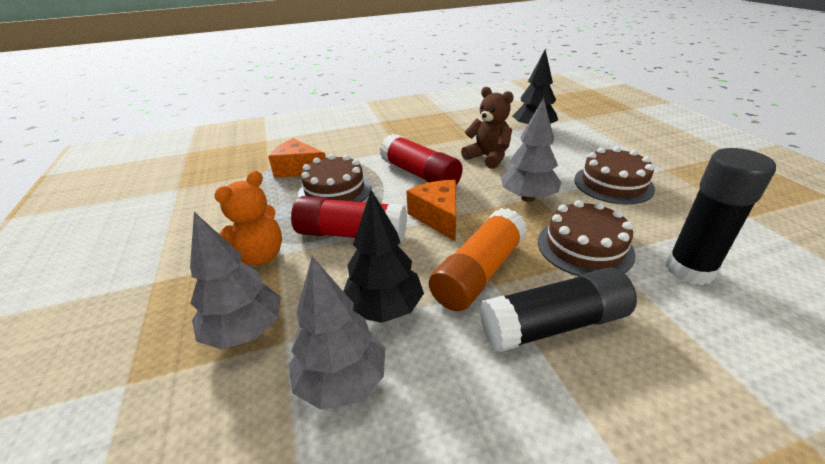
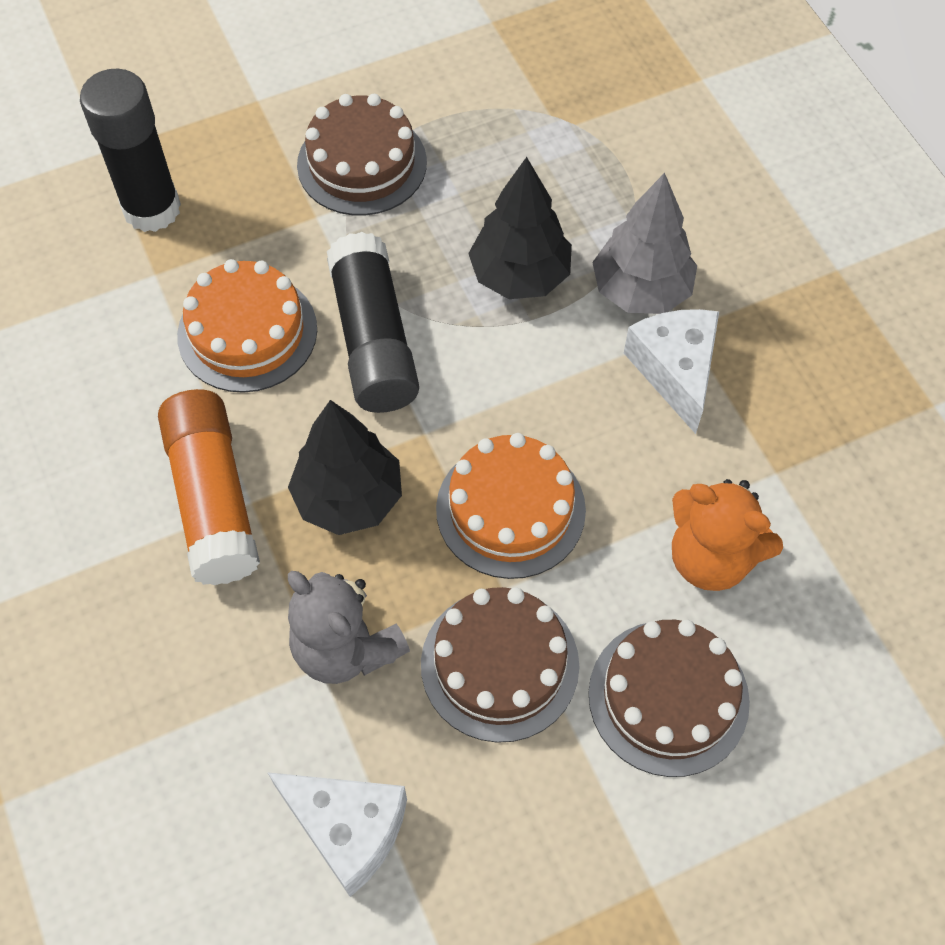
brown teddy bear: 1 -> 0
grey teddy bear: 0 -> 1
grey tree: 3 -> 1
orange cake: 0 -> 2
orange cheese: 2 -> 0
red glue stick: 2 -> 0
white cheese: 0 -> 2

